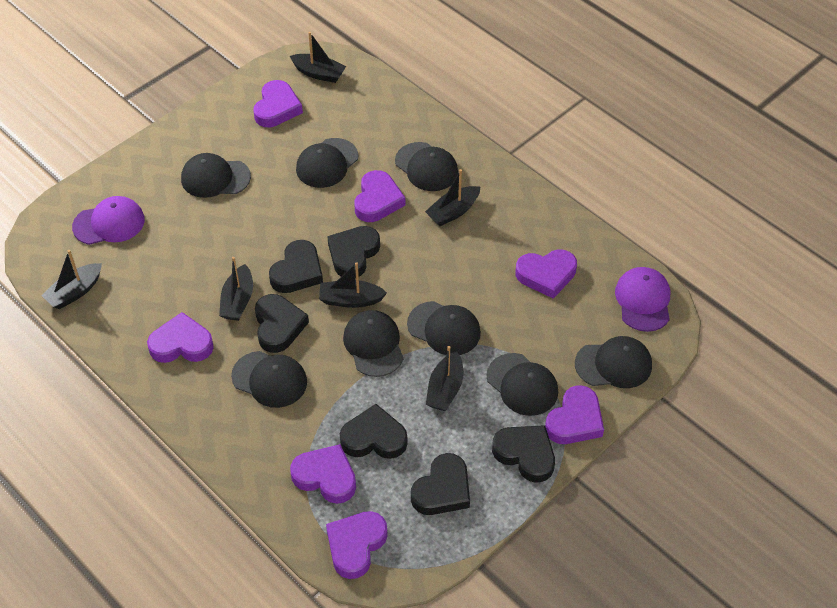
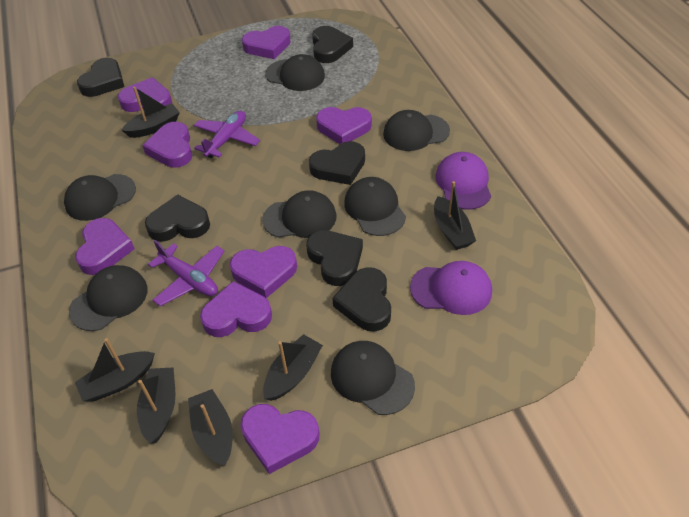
black cap: 8 -> 7
purple heart: 7 -> 8
purple plane: 0 -> 2

